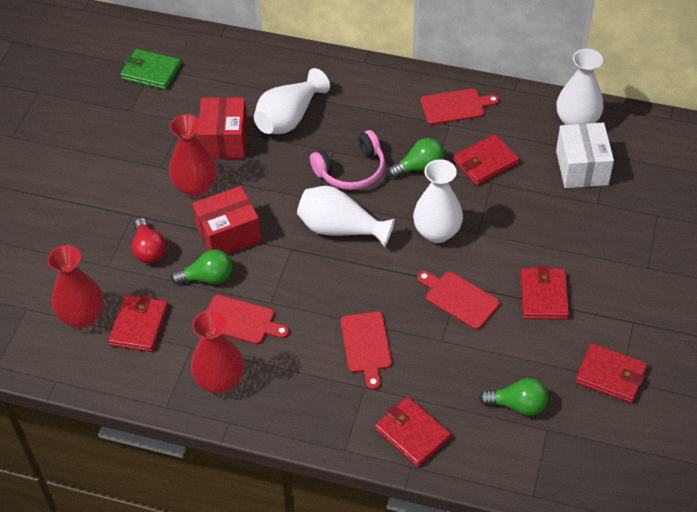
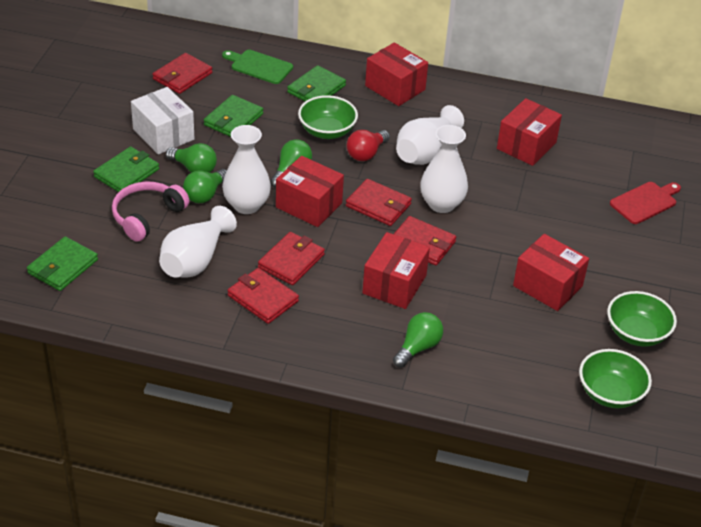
green bowl: 0 -> 3
green cutting board: 0 -> 1
green light bulb: 3 -> 4
green wallet: 1 -> 4
red box: 2 -> 5
red cutting board: 4 -> 1
red vase: 3 -> 0

